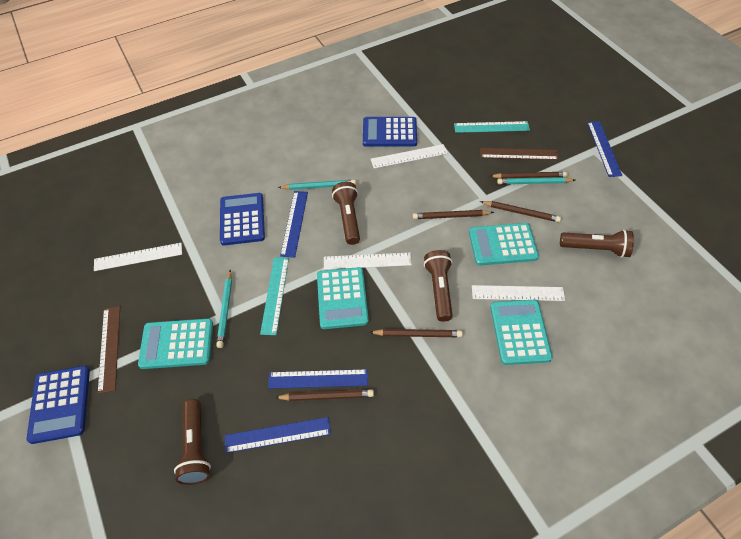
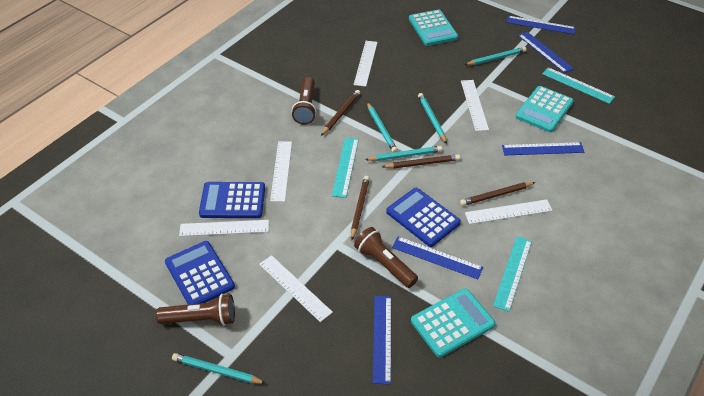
blue ruler: 4 -> 5
brown flashlight: 4 -> 3
brown pencil: 5 -> 4
brown ruler: 2 -> 0
turquoise calculator: 4 -> 3
turquoise pencil: 3 -> 5
turquoise ruler: 2 -> 3
white ruler: 4 -> 6

